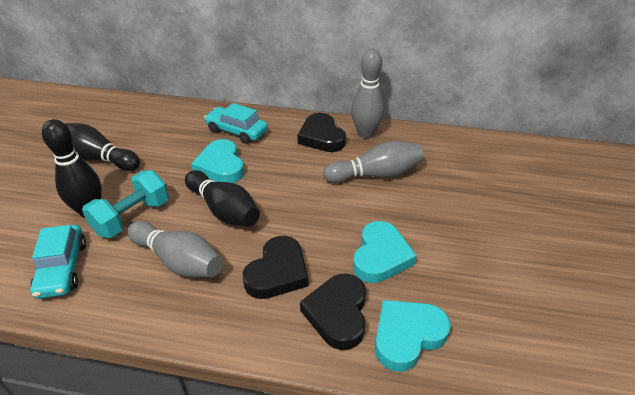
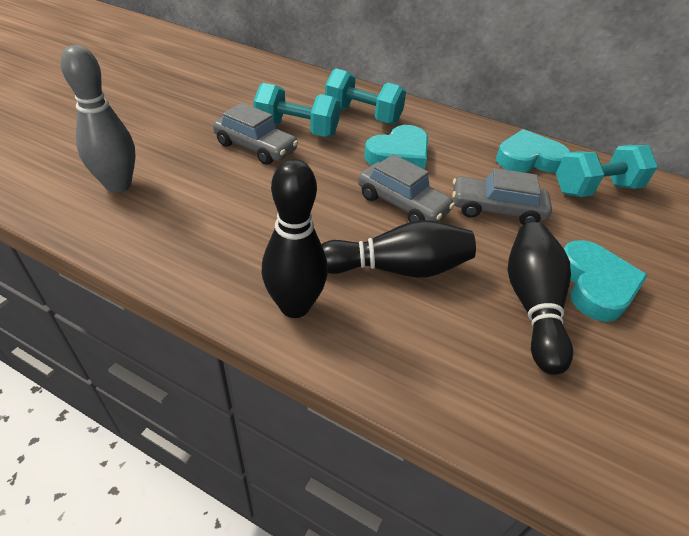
black heart: 3 -> 0
grey bowling pin: 3 -> 1
grey car: 0 -> 3
turquoise car: 2 -> 0
turquoise dumbbell: 1 -> 3

